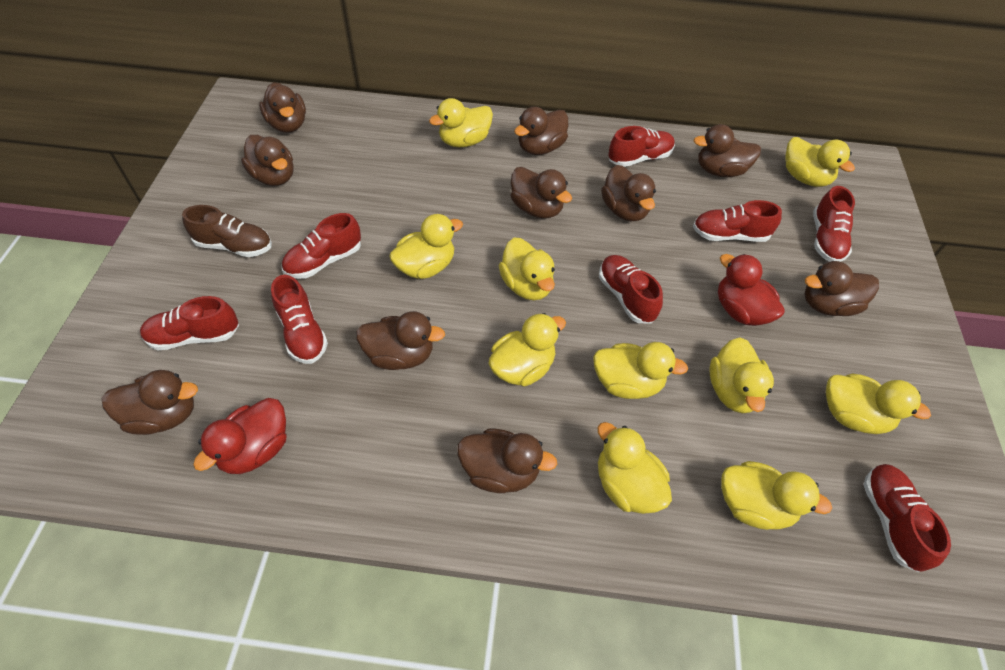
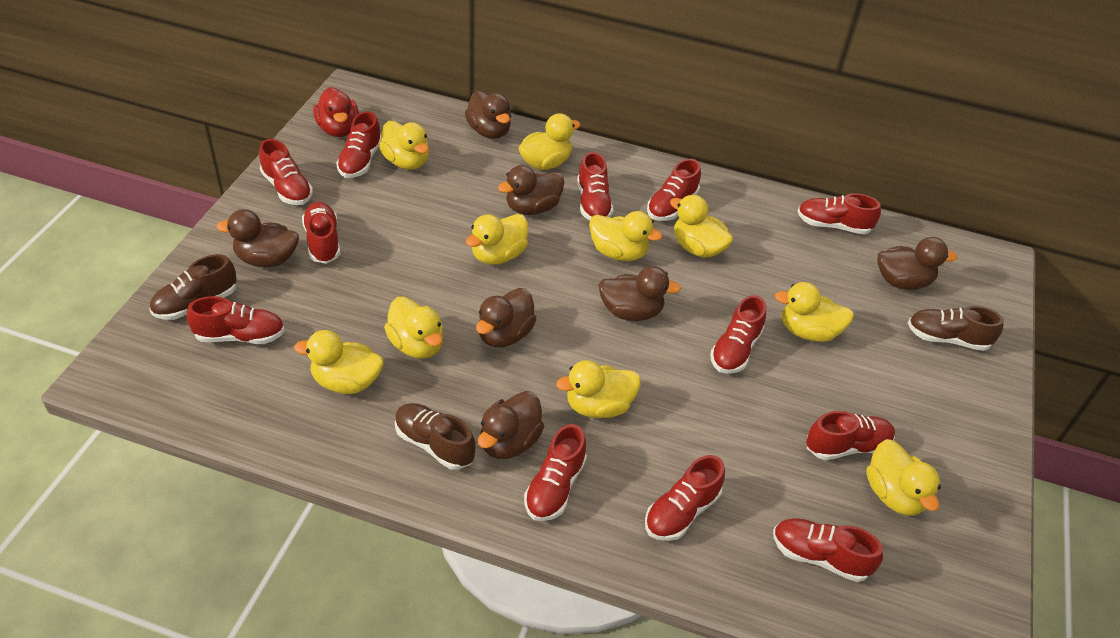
brown duck: 10 -> 7
brown shoe: 1 -> 3
red duck: 2 -> 1
red shoe: 8 -> 12

